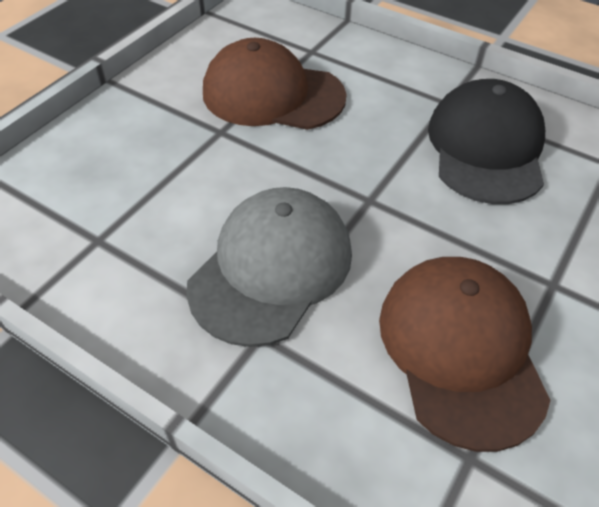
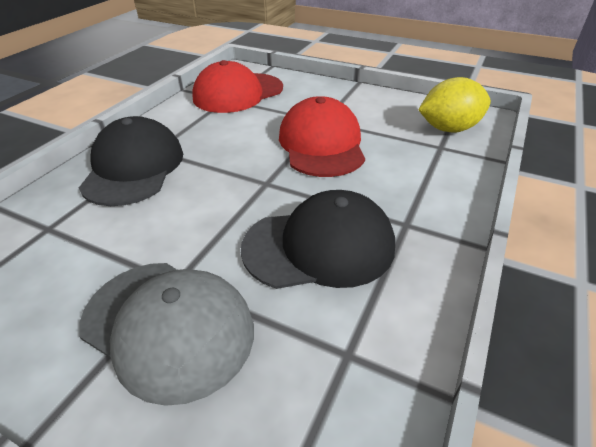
black cap: 1 -> 2
brown cap: 2 -> 0
red cap: 0 -> 2
yellow lemon: 0 -> 1

